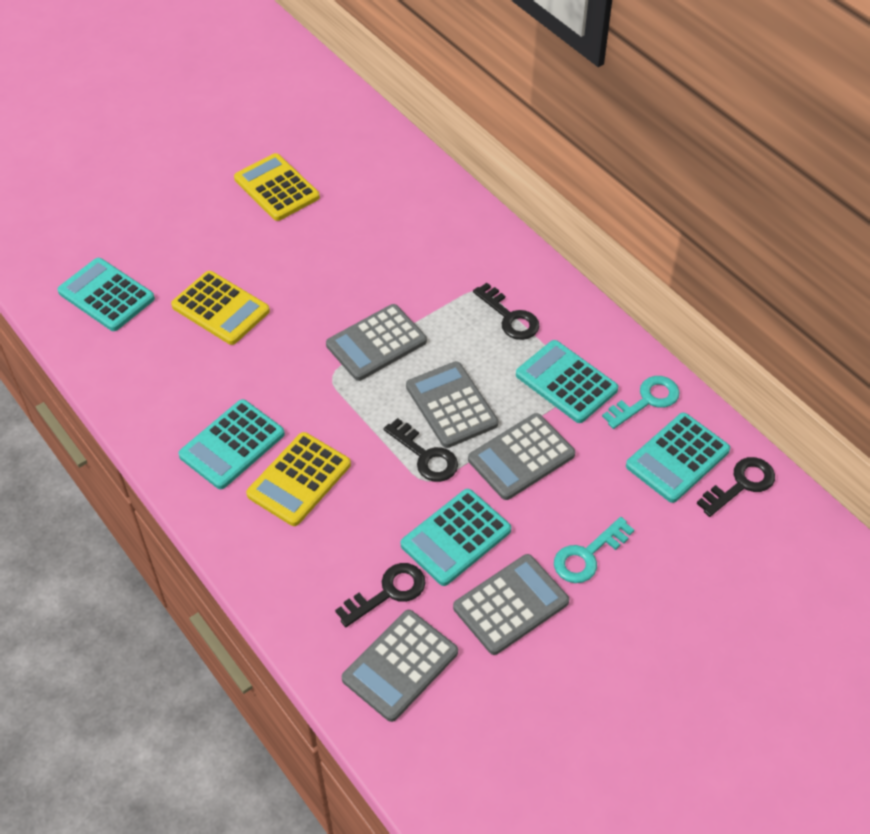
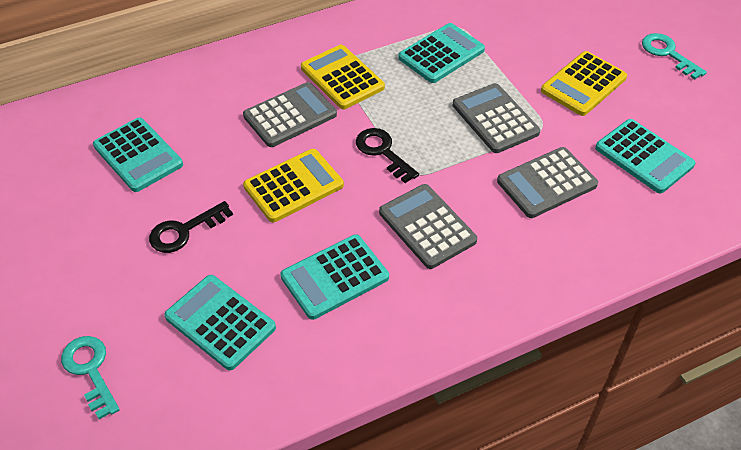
black key: 4 -> 2
grey calculator: 5 -> 4

